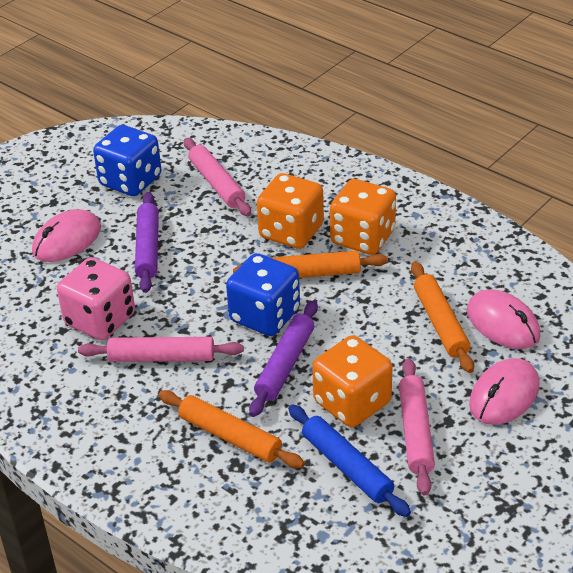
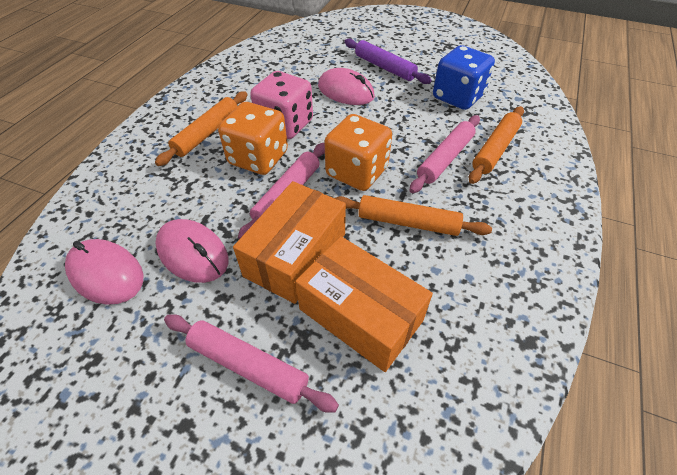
blue dice: 2 -> 1
blue rolling pin: 1 -> 0
orange box: 0 -> 2
orange dice: 3 -> 2
purple rolling pin: 2 -> 1

